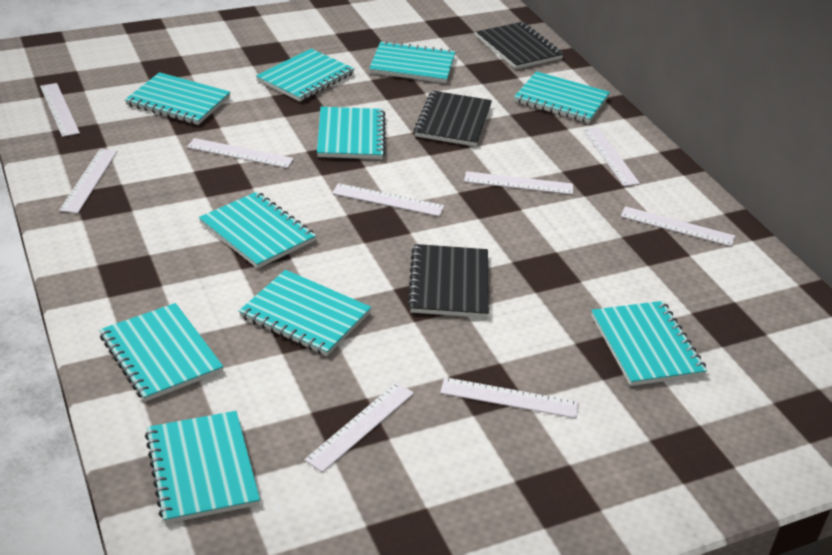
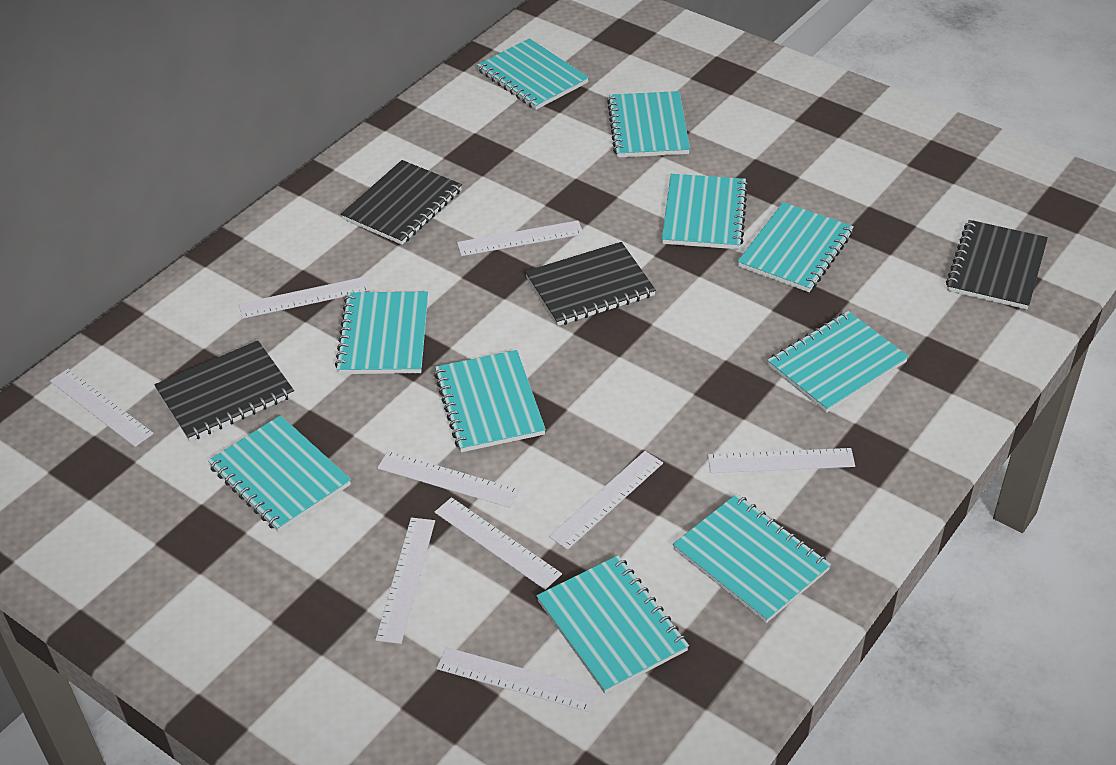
black notebook: 3 -> 4

